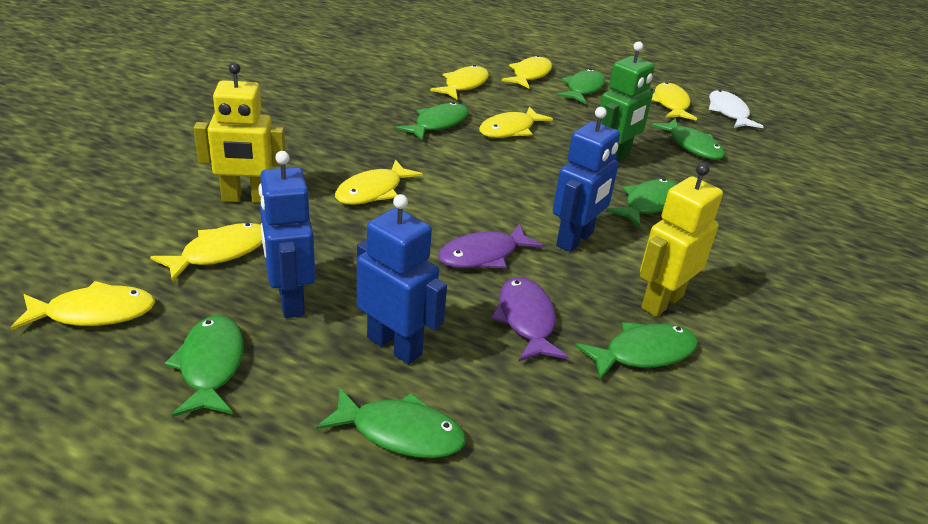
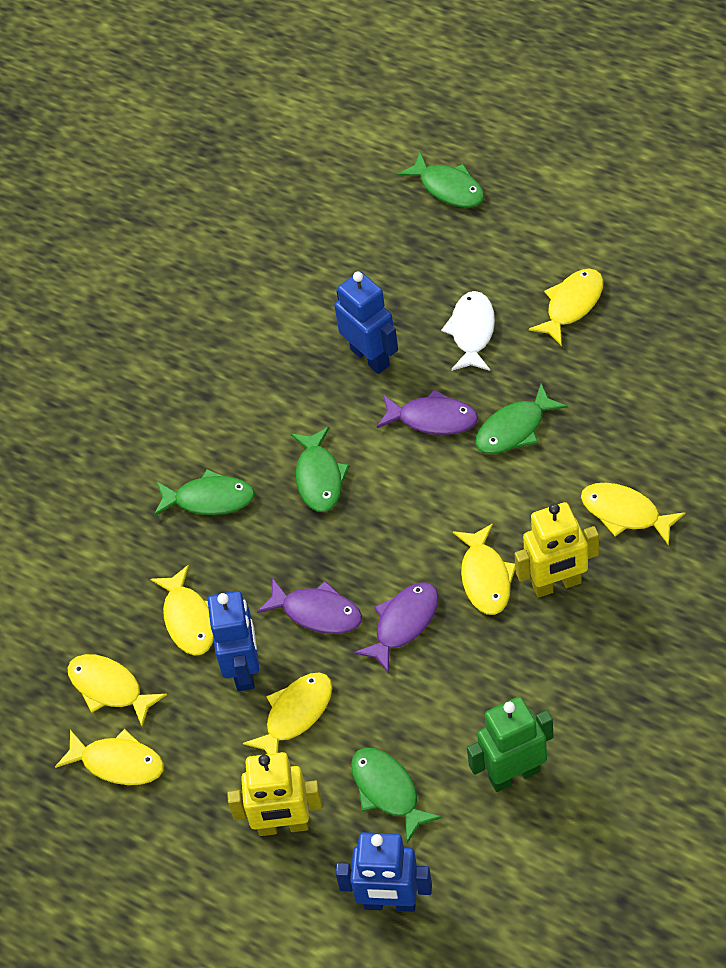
green fish: 7 -> 5
purple fish: 2 -> 3

